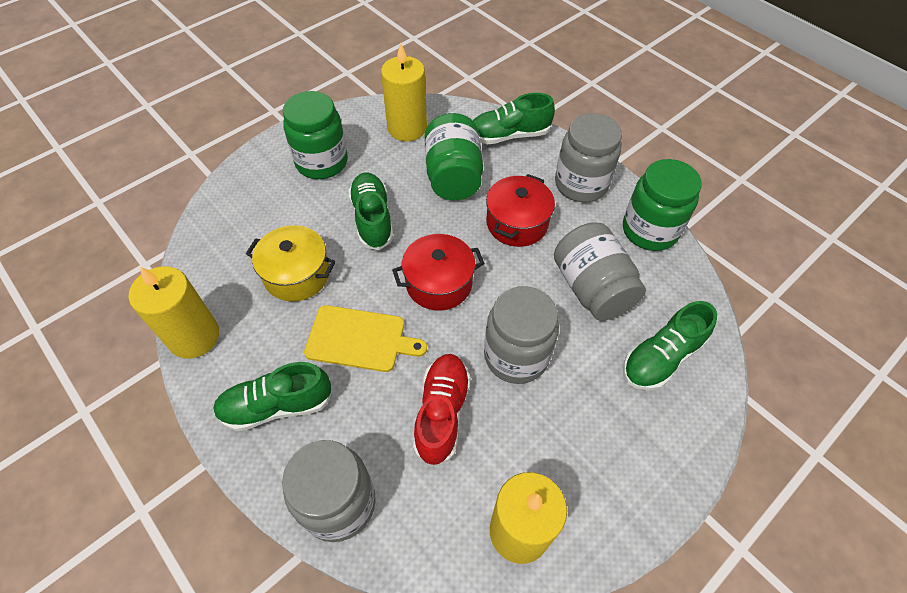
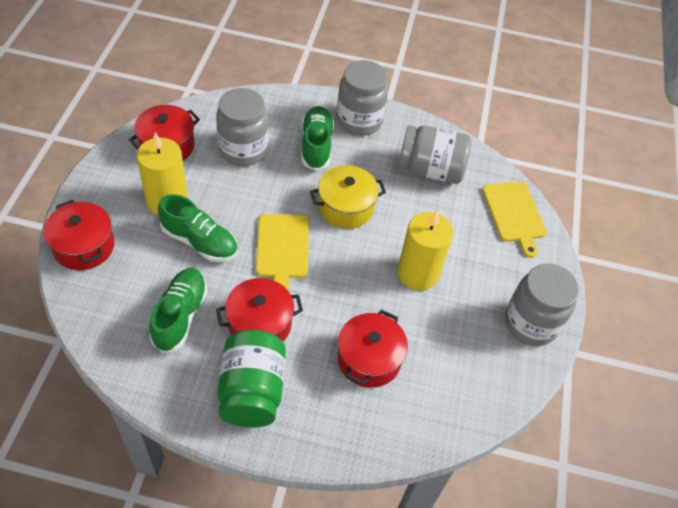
green jar: 3 -> 1
green shoe: 4 -> 3
red pot: 2 -> 4
red shoe: 1 -> 0
yellow candle: 3 -> 2
yellow cutting board: 1 -> 2

